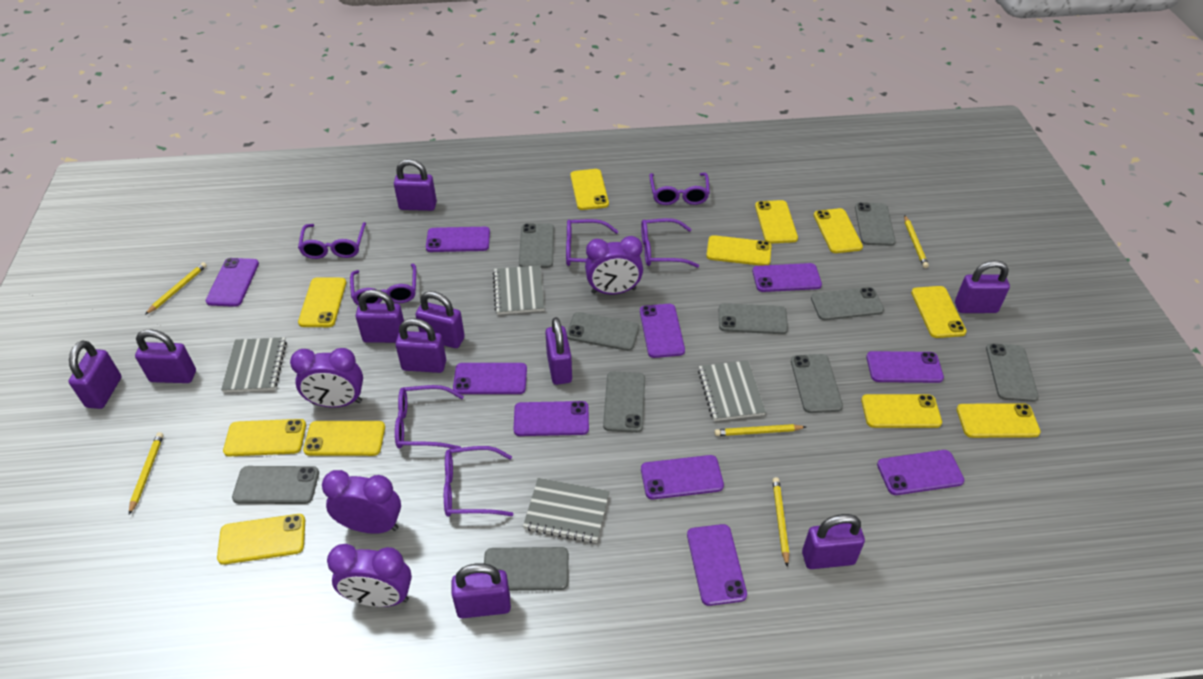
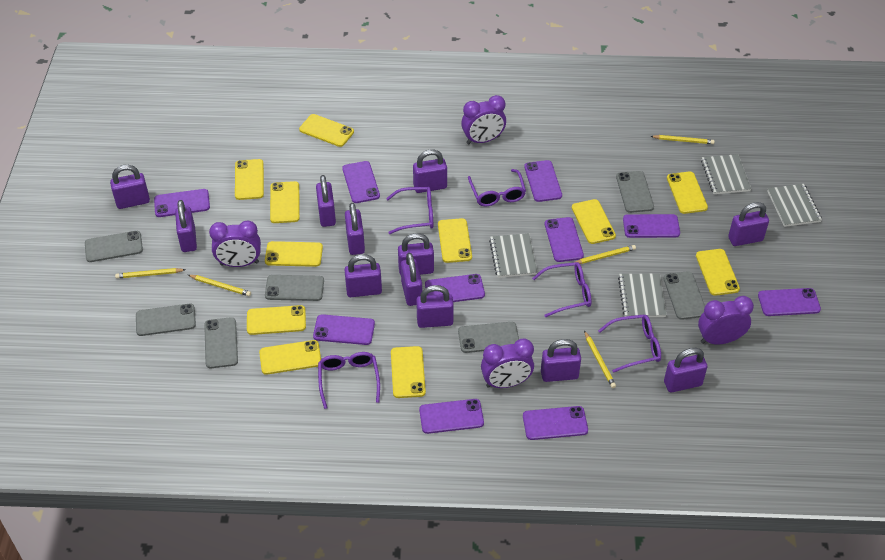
grey phone: 10 -> 7
purple glasses: 7 -> 5
purple padlock: 10 -> 12

